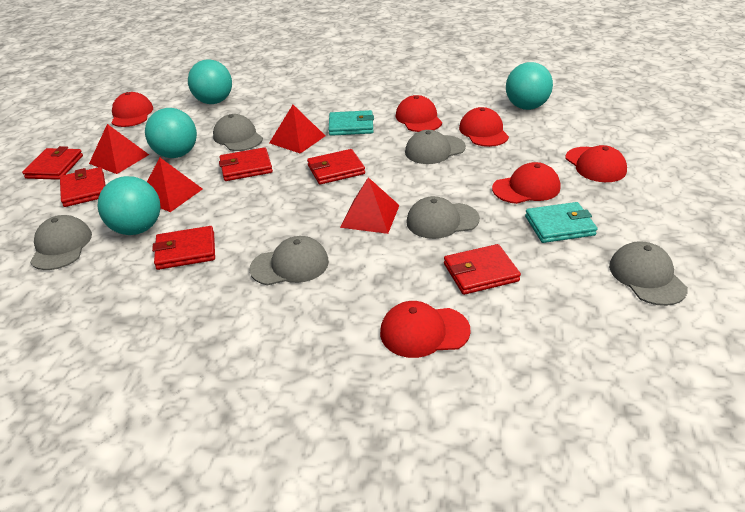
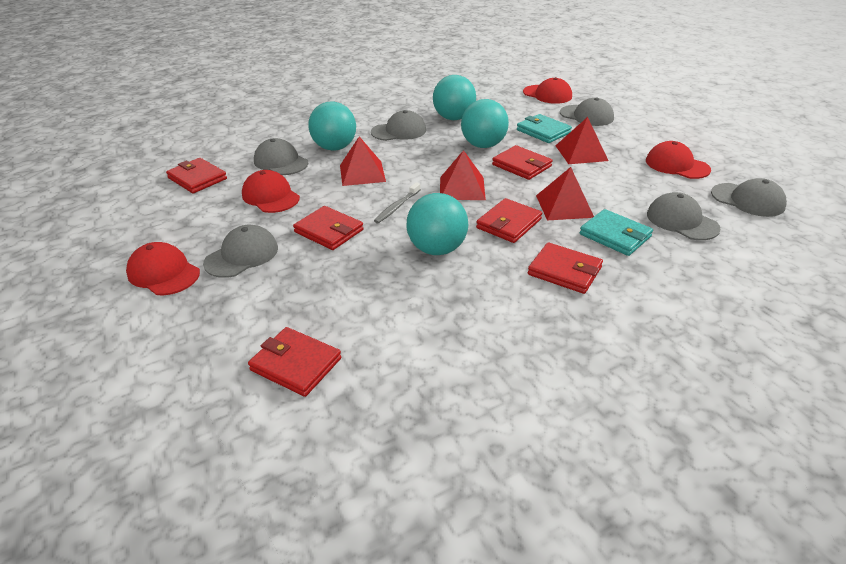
grey toothbrush: 0 -> 1
red cap: 6 -> 4

